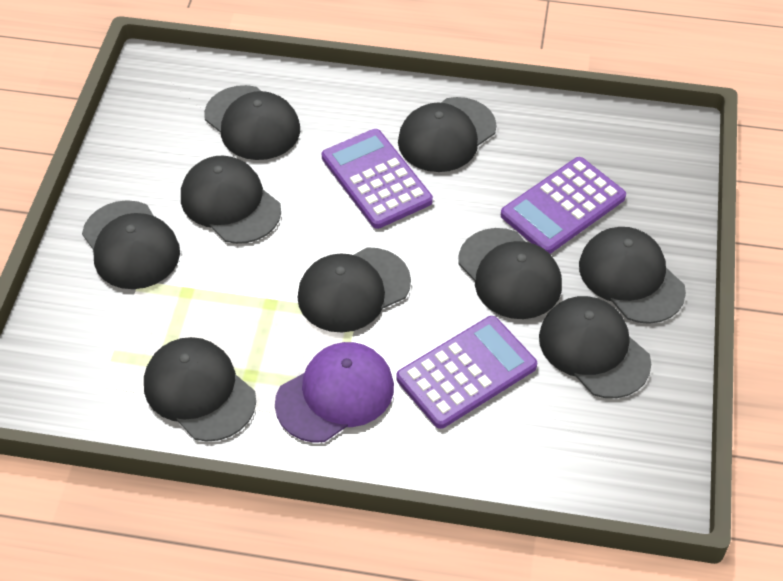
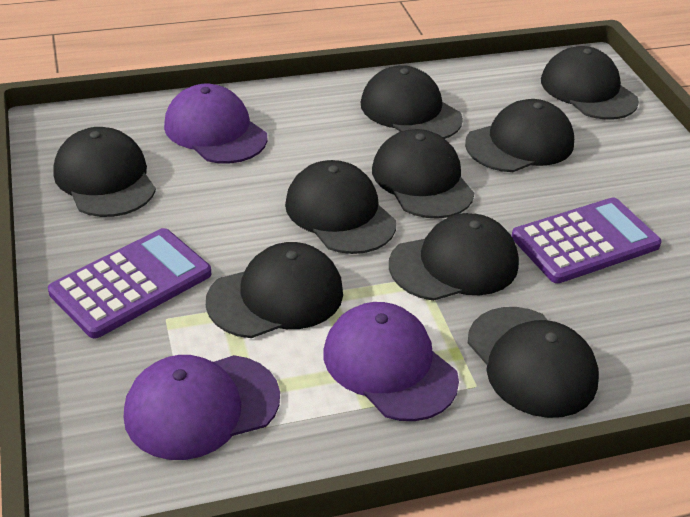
purple calculator: 3 -> 2
purple cap: 1 -> 3

